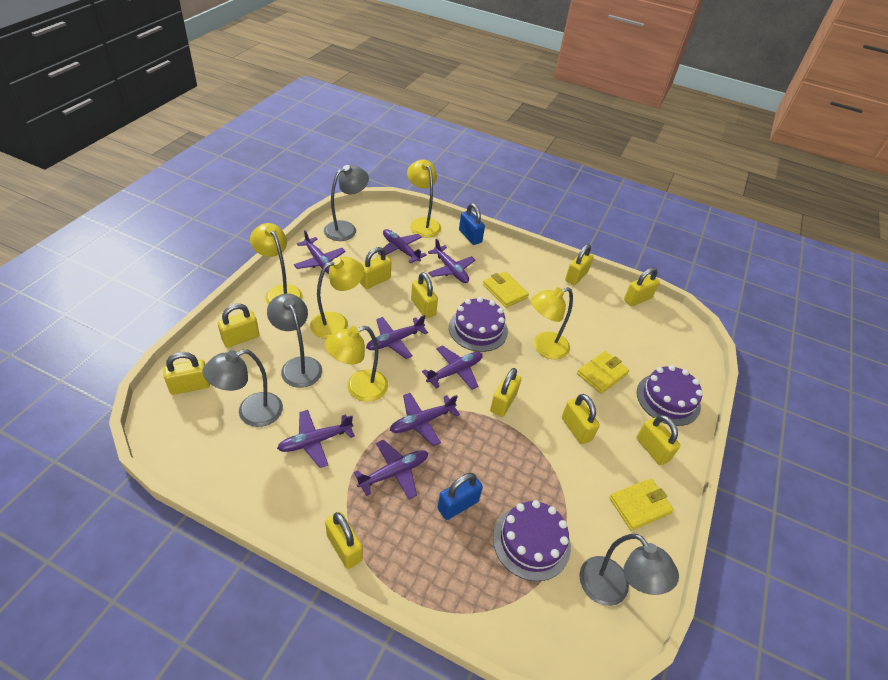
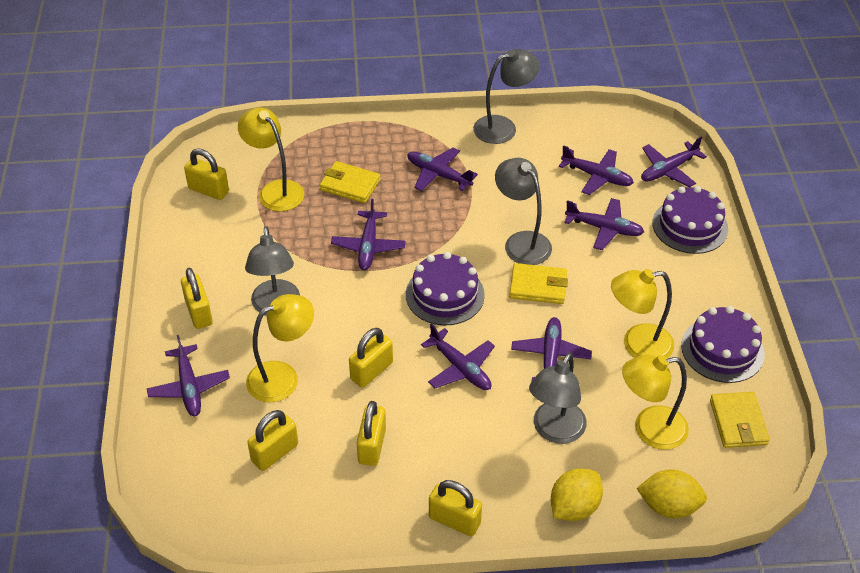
blue padlock: 2 -> 0
yellow lamp: 5 -> 4
yellow lemon: 0 -> 2
yellow padlock: 10 -> 6

